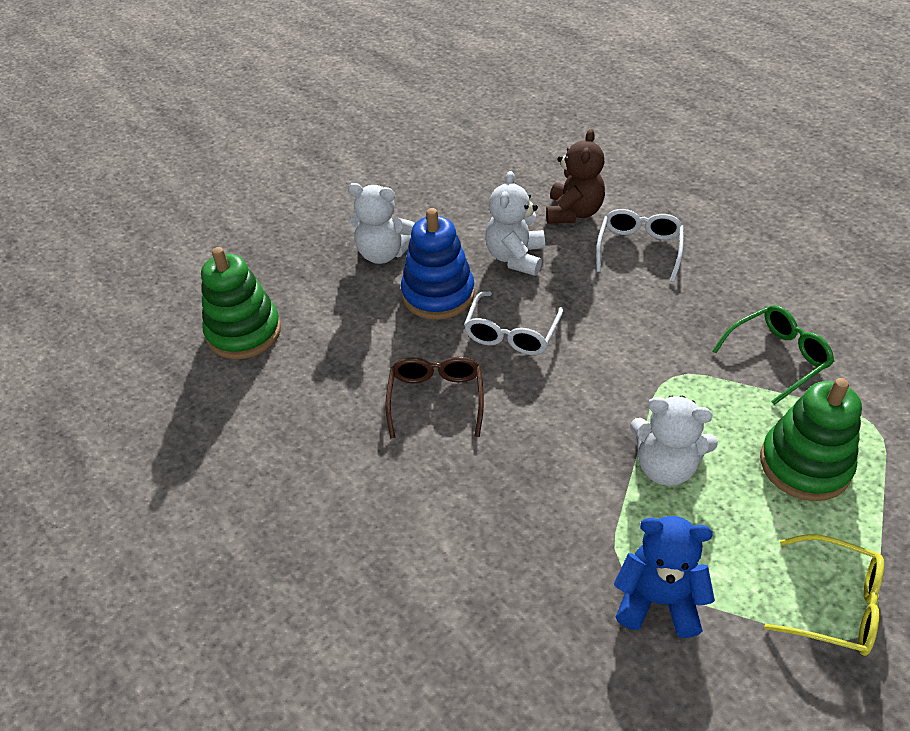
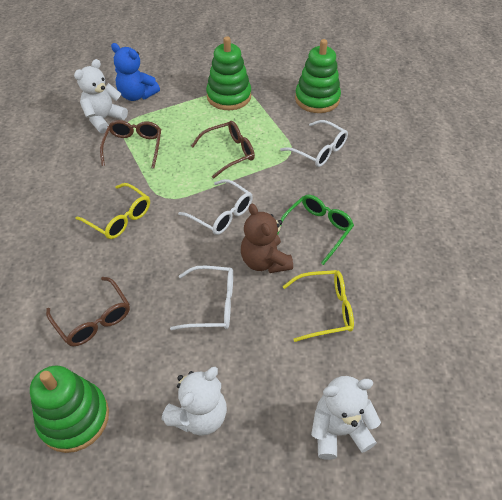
blue stacking toy: 1 -> 0
brown glasses: 1 -> 3
green stacking toy: 2 -> 3
white glasses: 2 -> 3
yellow glasses: 1 -> 2

